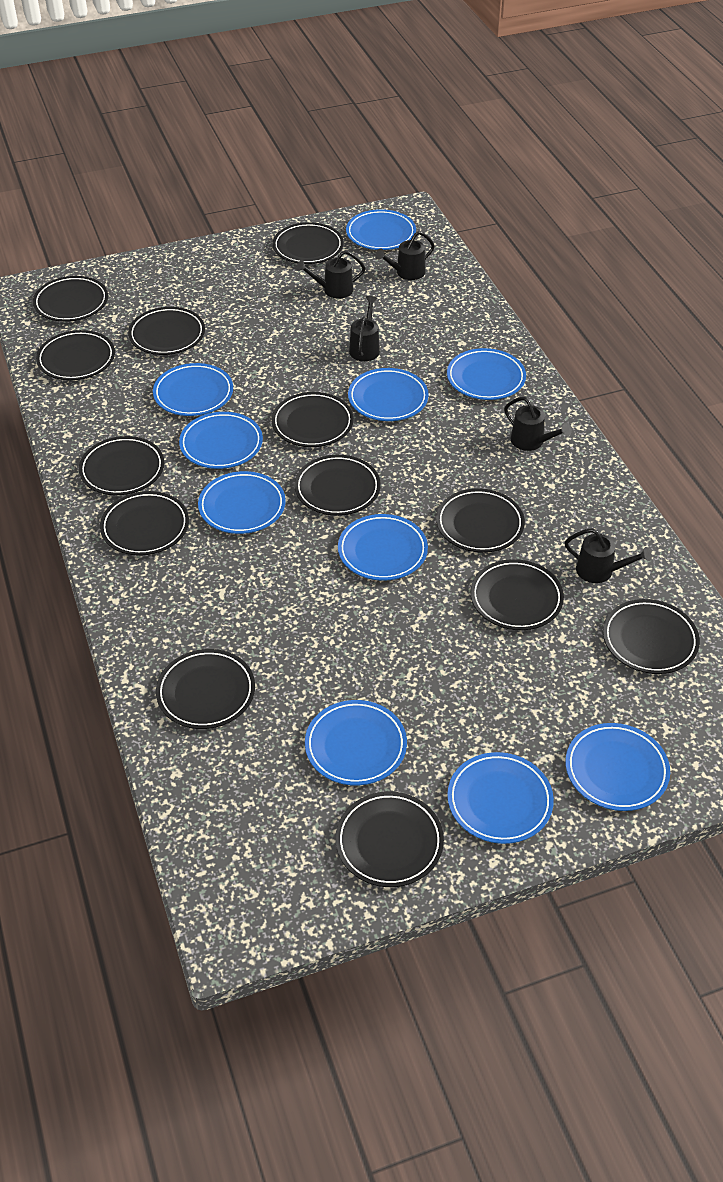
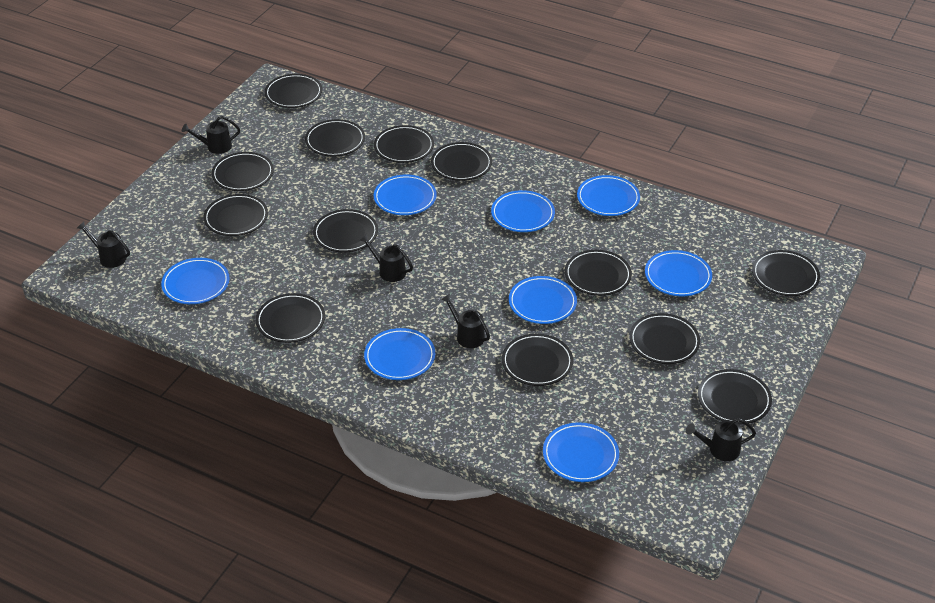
blue plate: 10 -> 8

